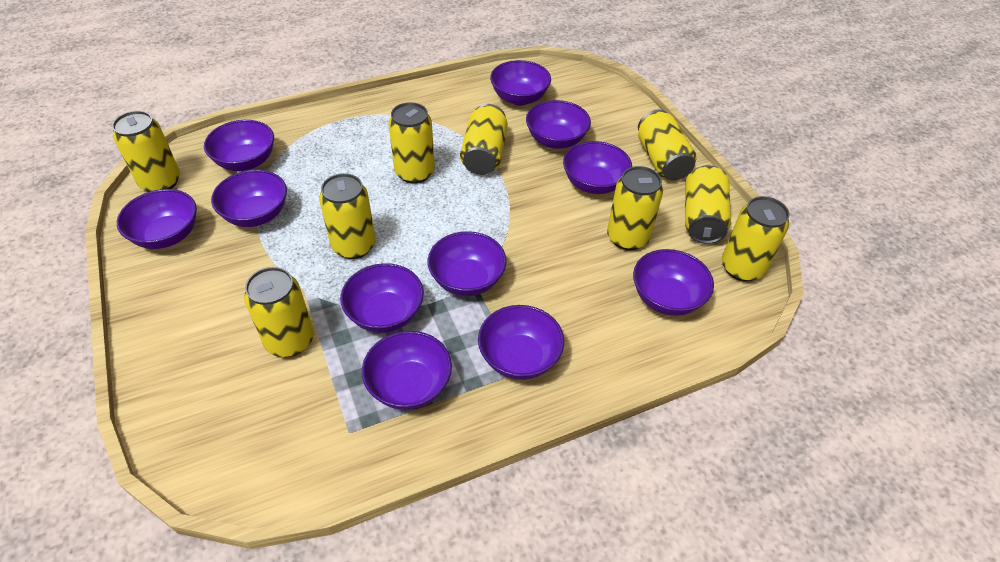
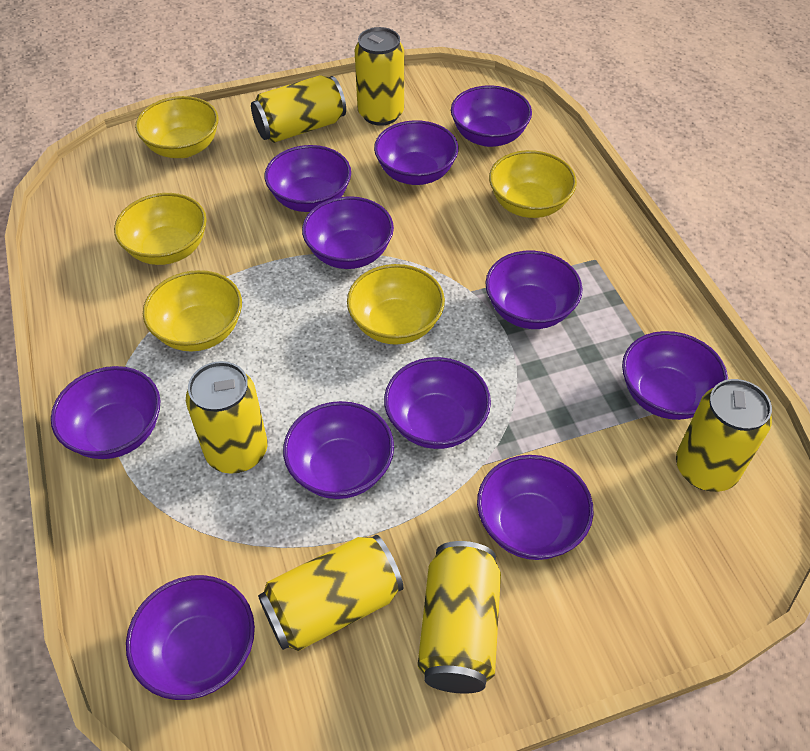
yellow bowl: 0 -> 5
yellow can: 9 -> 6

